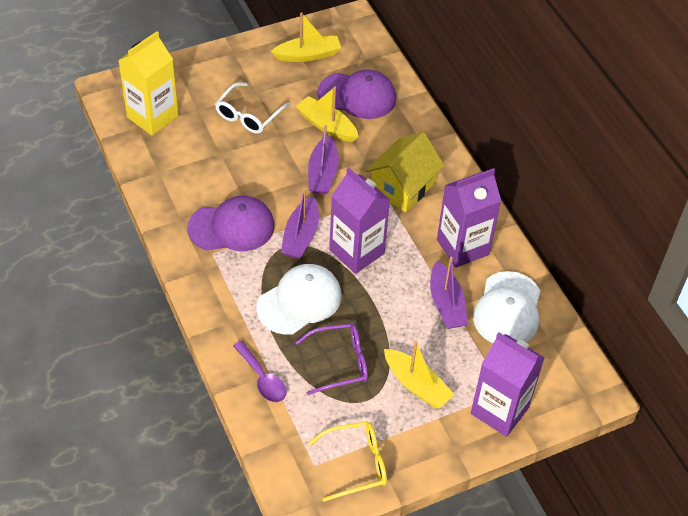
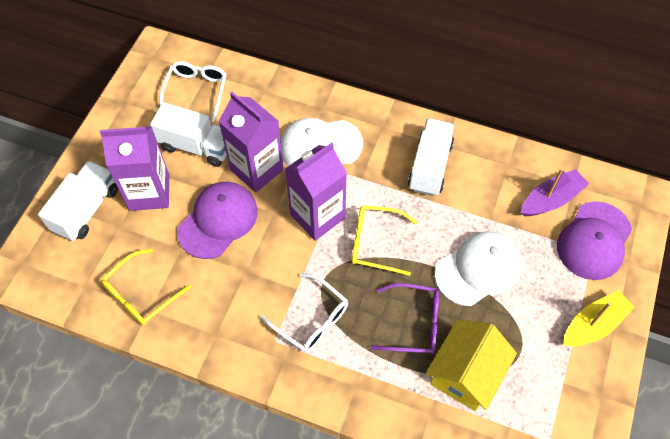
purple boat: 3 -> 1
purple spoon: 1 -> 0
white glasses: 1 -> 2
white truck: 0 -> 3
yellow boat: 3 -> 1
yellow carton: 1 -> 0
yellow glasses: 1 -> 2

